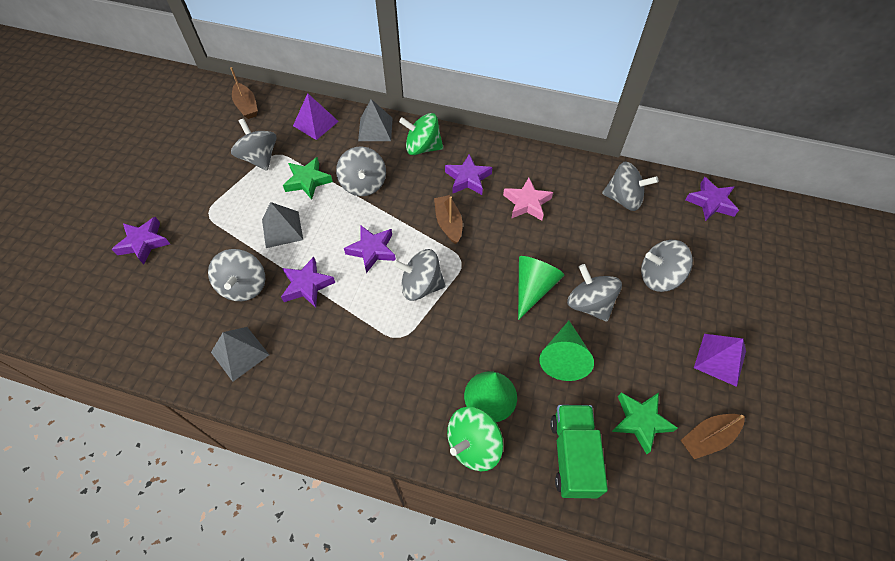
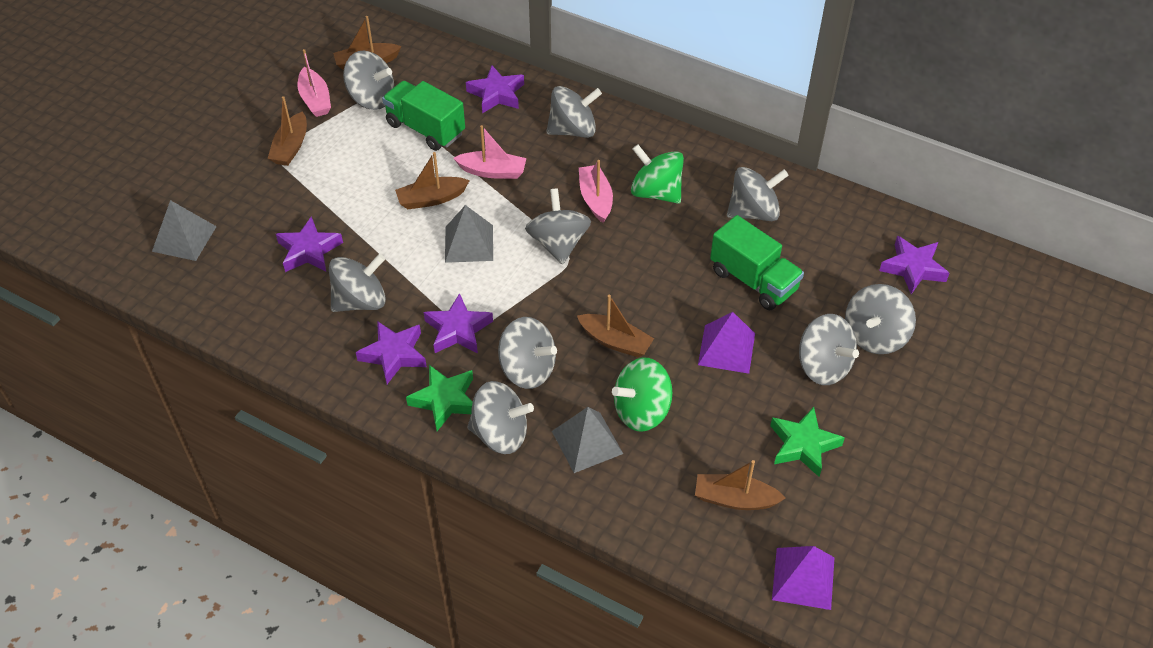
brown boat: 3 -> 5
green cone: 3 -> 0
green truck: 1 -> 2
grey spinning top: 7 -> 9
pink boat: 0 -> 3
pink star: 1 -> 0

